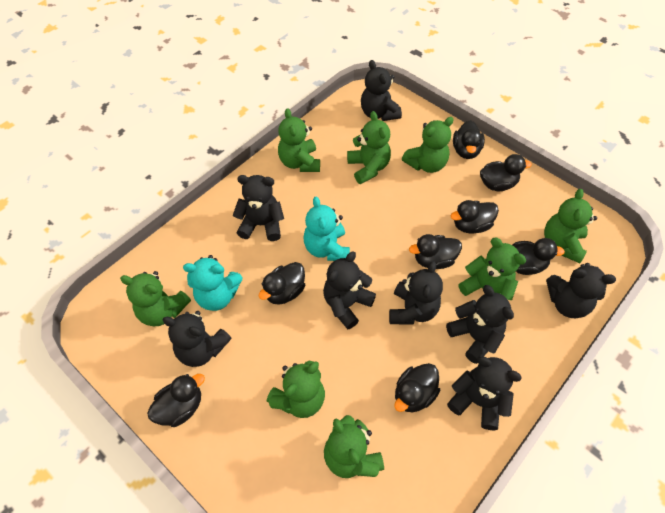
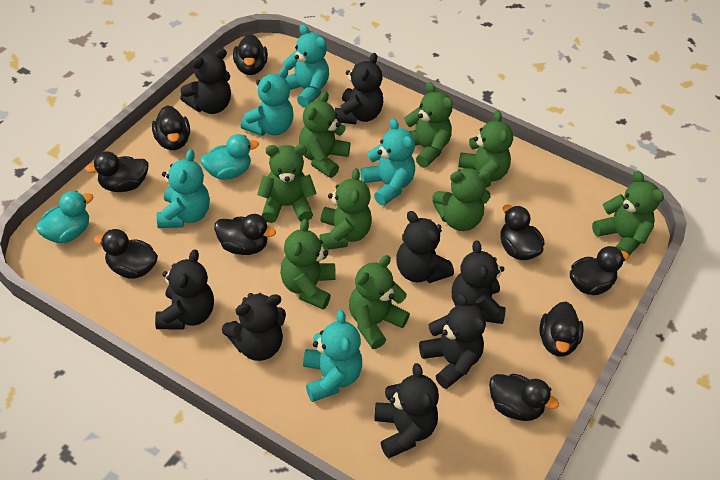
black duck: 8 -> 9
green teddy bear: 8 -> 9
turquoise duck: 0 -> 2
turquoise teddy bear: 2 -> 5

